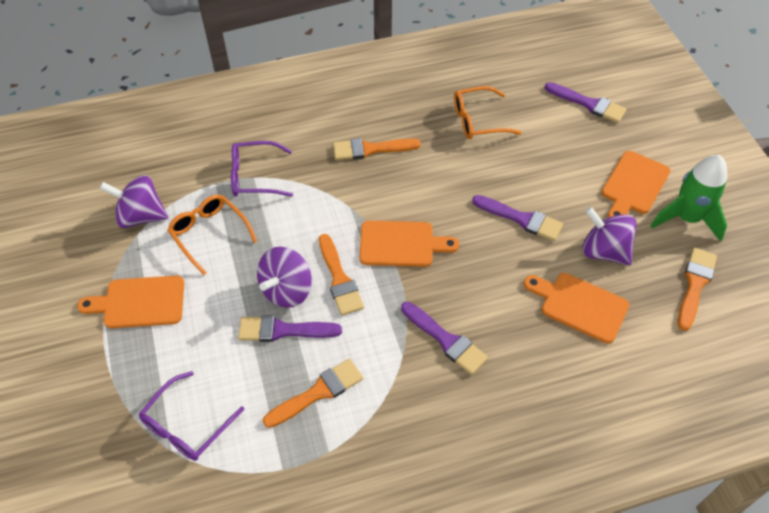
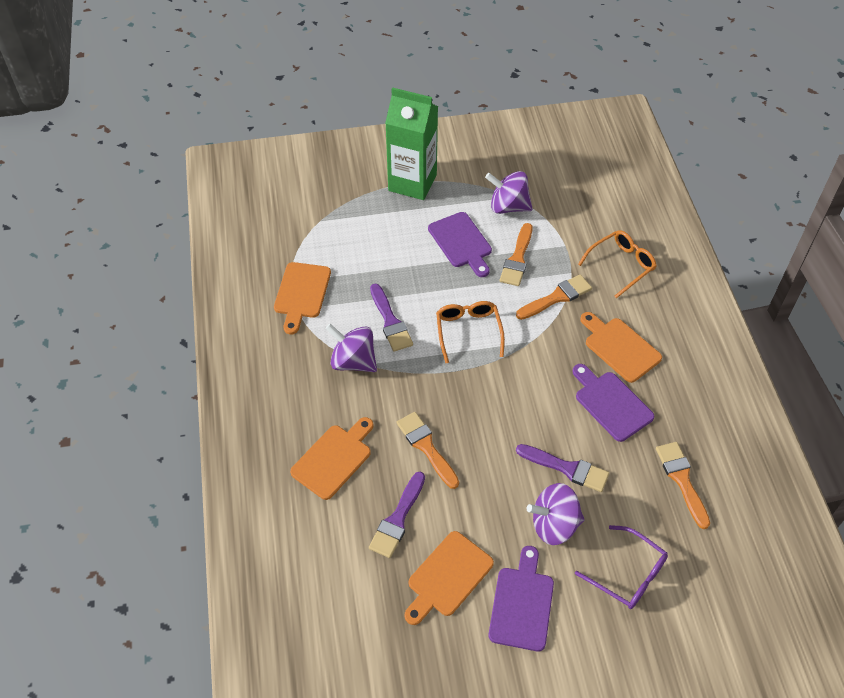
green carton: 0 -> 1
green rocket: 1 -> 0
purple brush: 4 -> 3
purple cutting board: 0 -> 3
purple glasses: 2 -> 1

